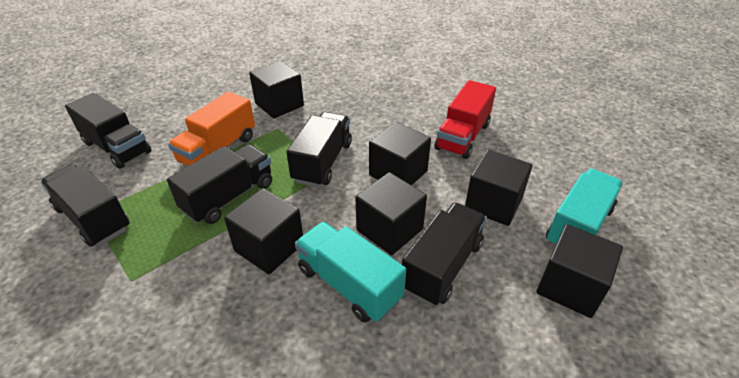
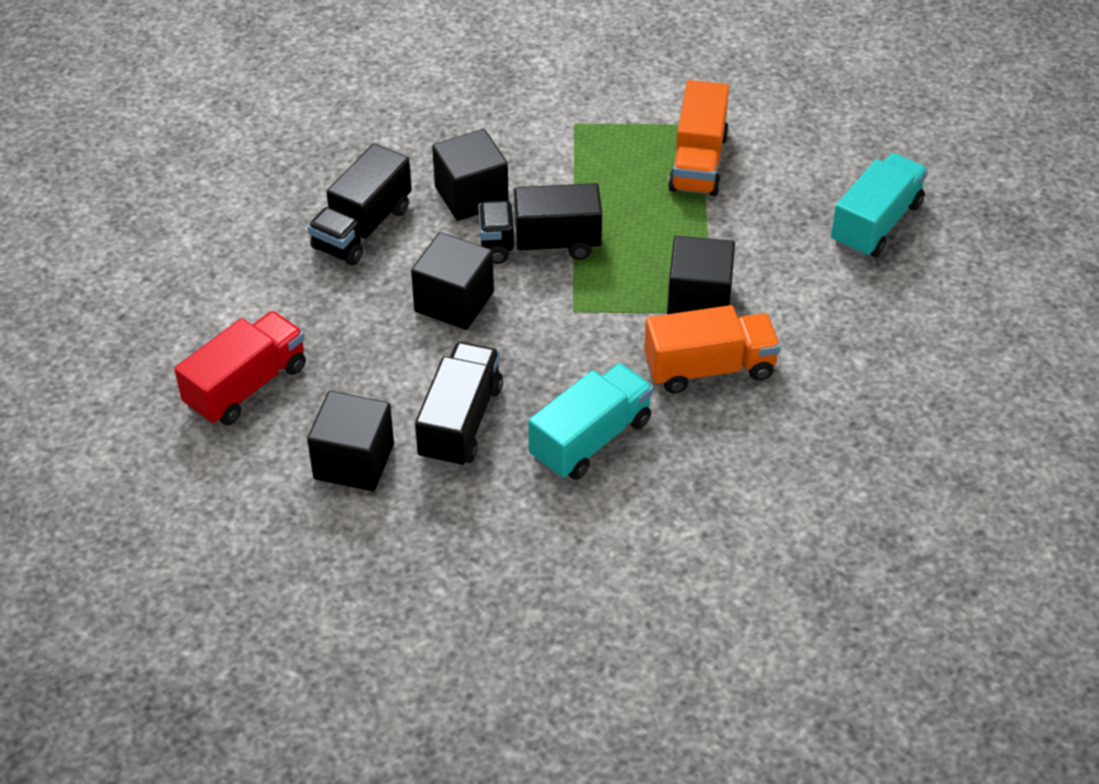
black cube: 6 -> 4
black truck: 5 -> 3
orange truck: 1 -> 2

